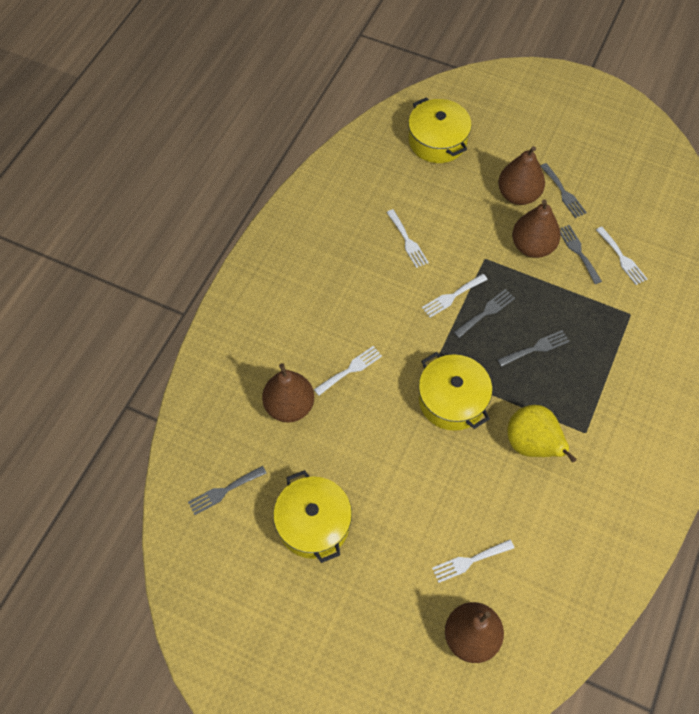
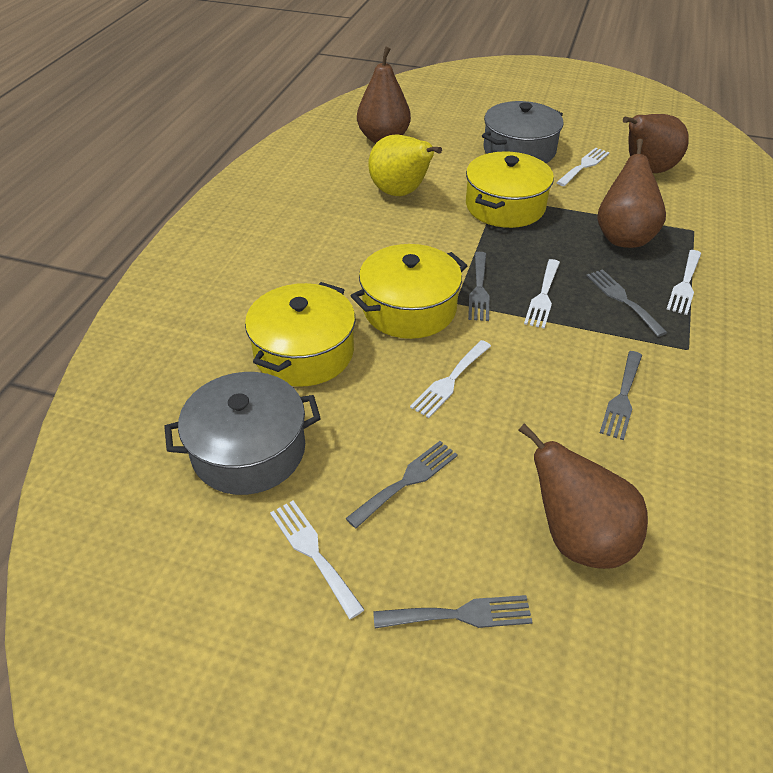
grey pot: 0 -> 2

